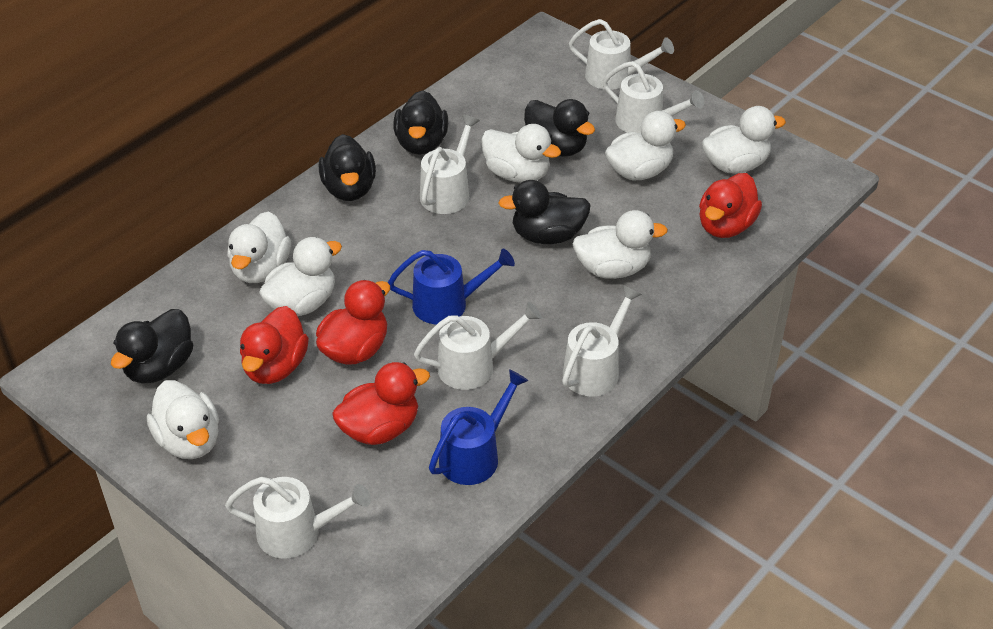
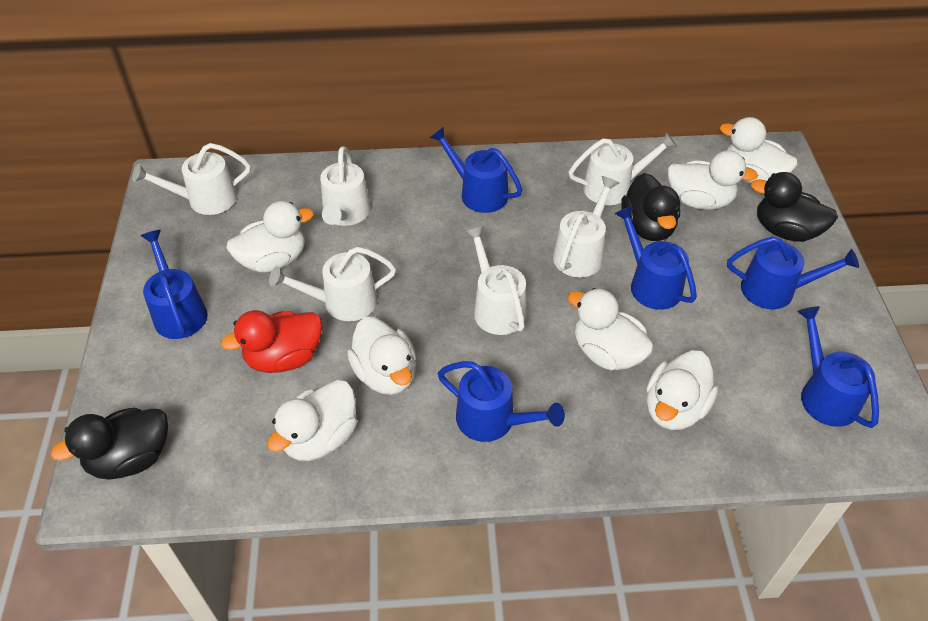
black duck: 5 -> 3
blue watering can: 2 -> 6
red duck: 4 -> 1

